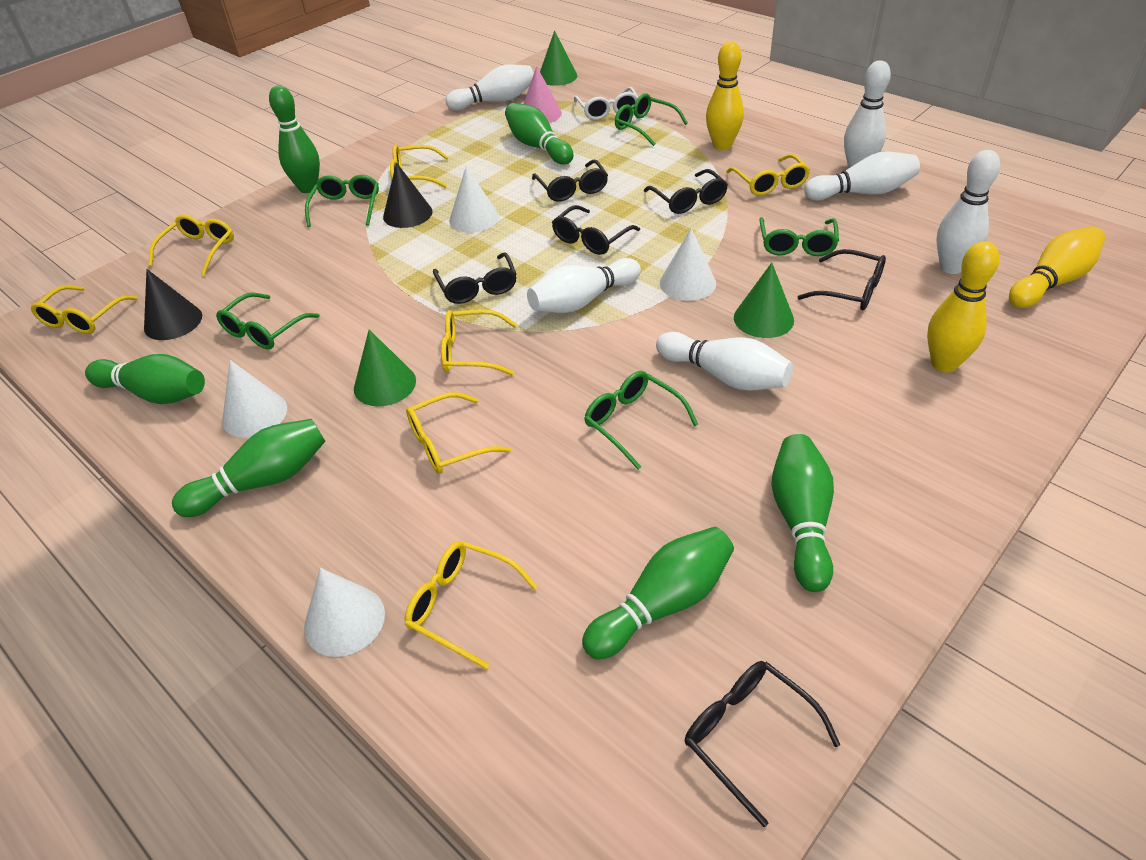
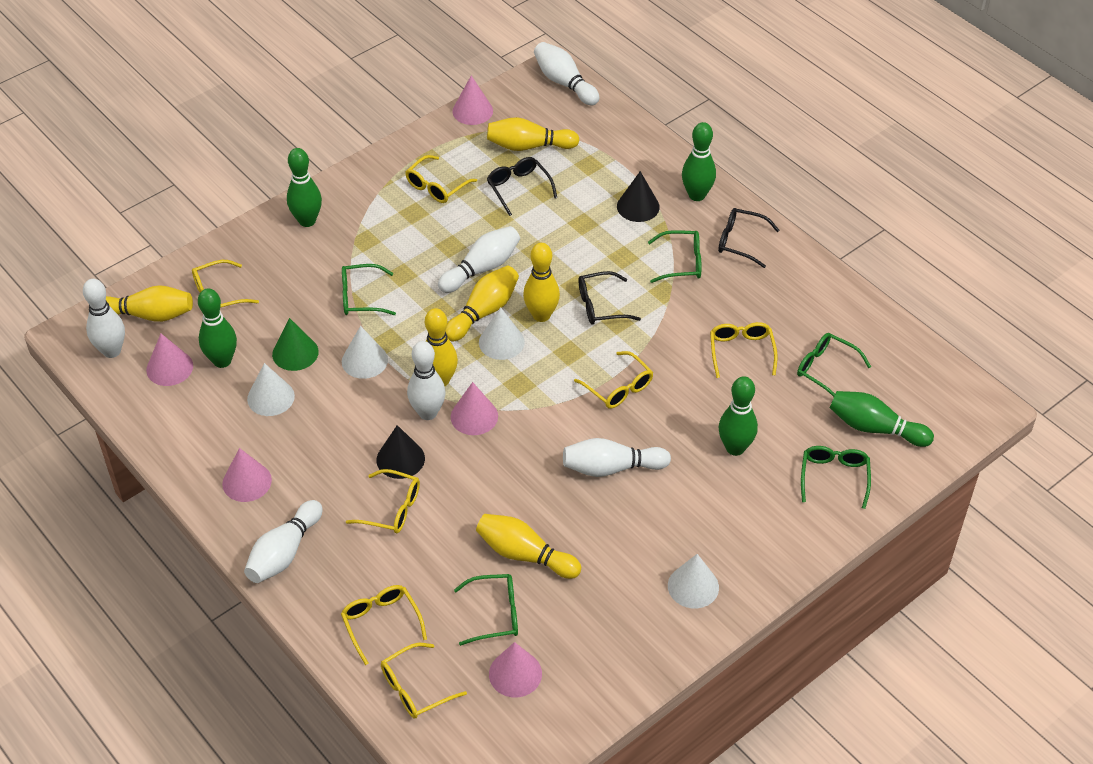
black glasses: 6 -> 3
green bowling pin: 6 -> 5
green cone: 3 -> 1
pink cone: 1 -> 5
white glasses: 1 -> 0
yellow bowling pin: 3 -> 6

